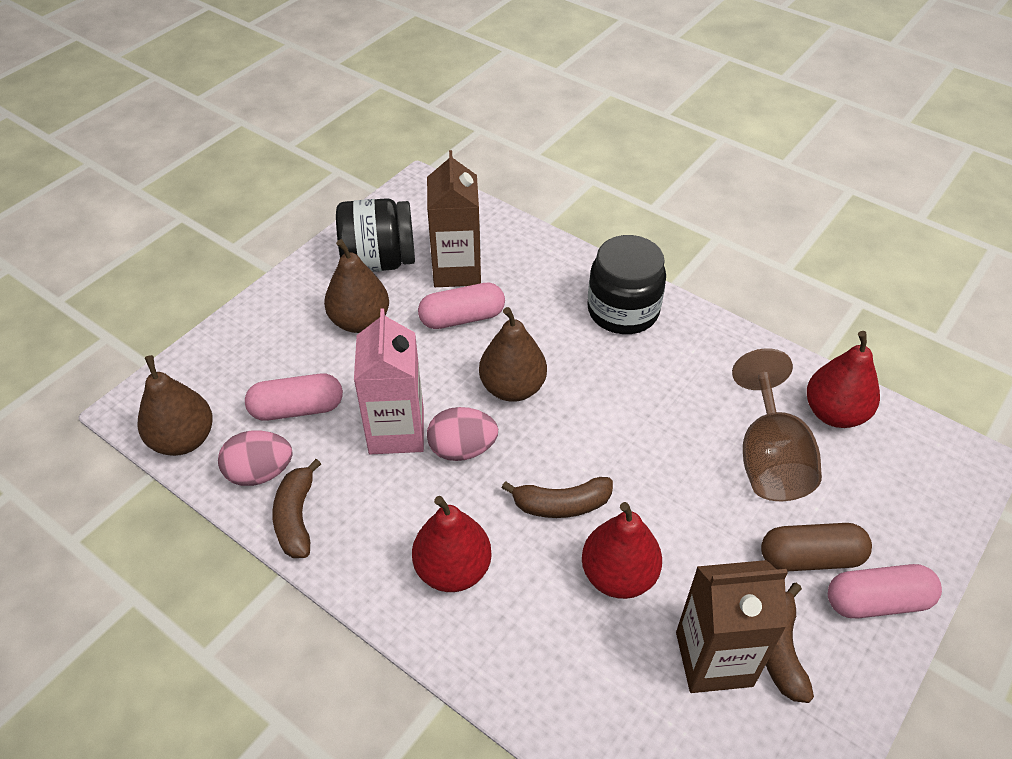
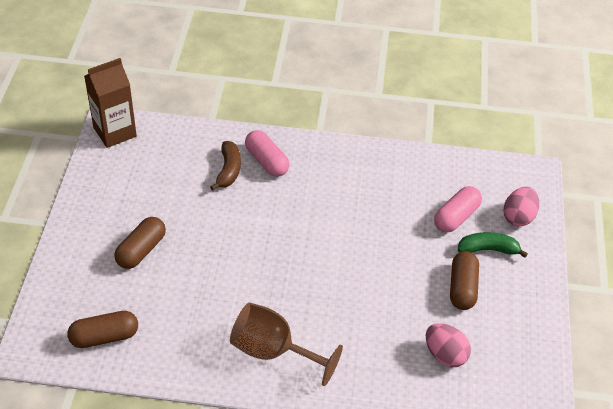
black jar: 2 -> 0
brown banana: 3 -> 1
brown capsule: 1 -> 3
brown carton: 2 -> 1
brown pear: 3 -> 0
green banana: 0 -> 1
pink capsule: 3 -> 2
pink carton: 1 -> 0
red pear: 3 -> 0

